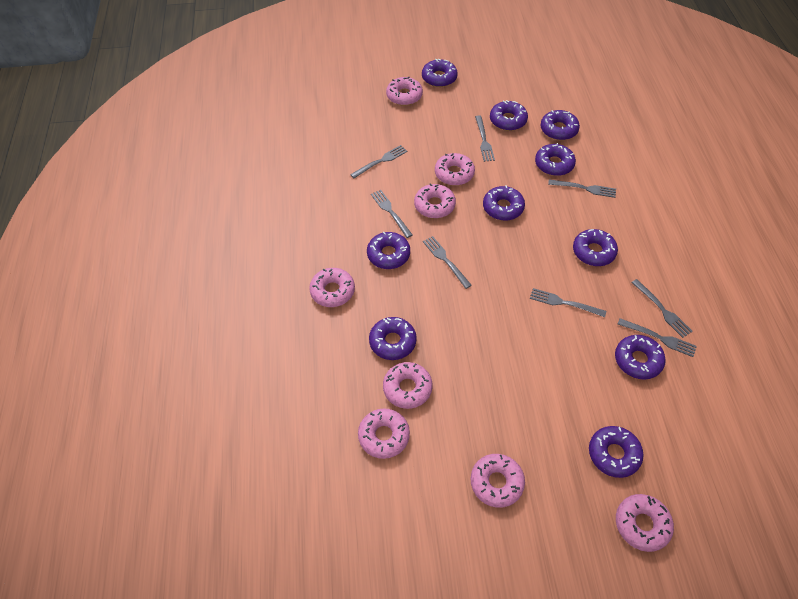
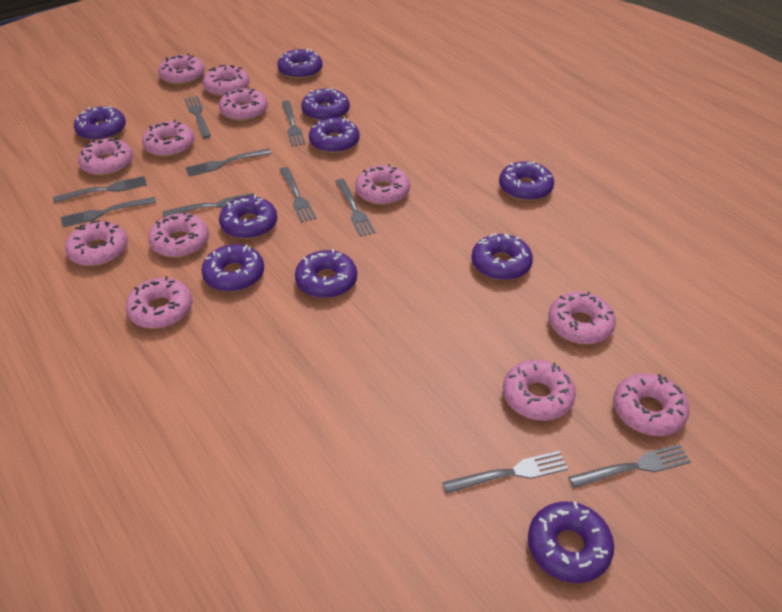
grey fork: 8 -> 10
pink donut: 8 -> 12

